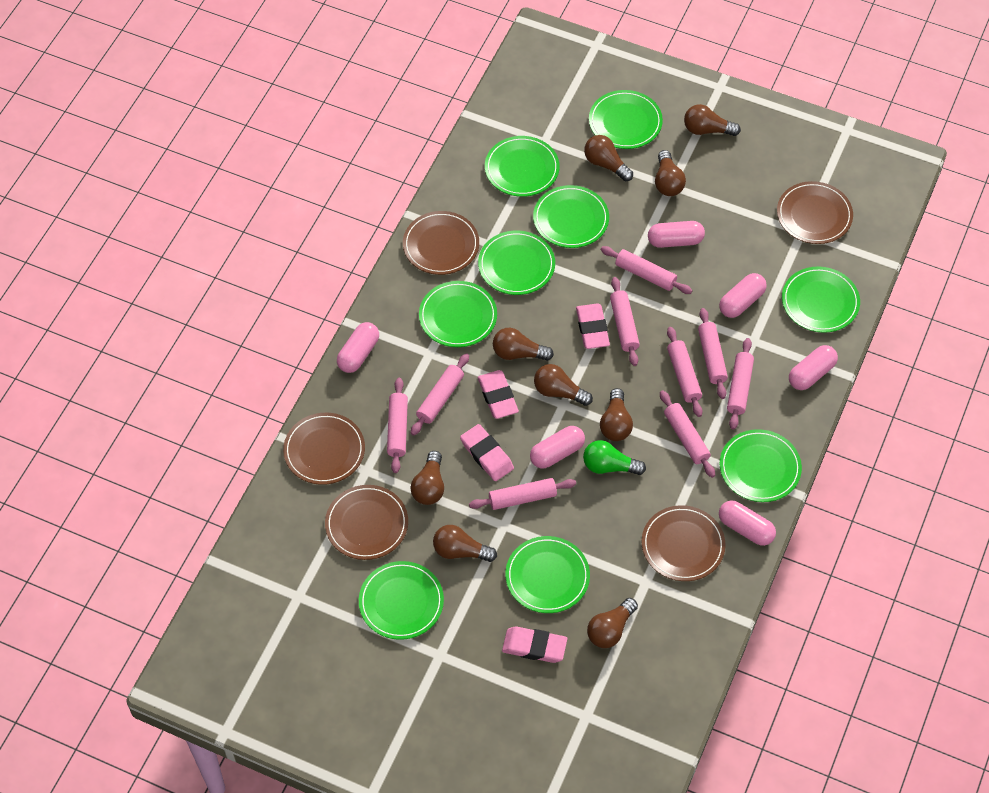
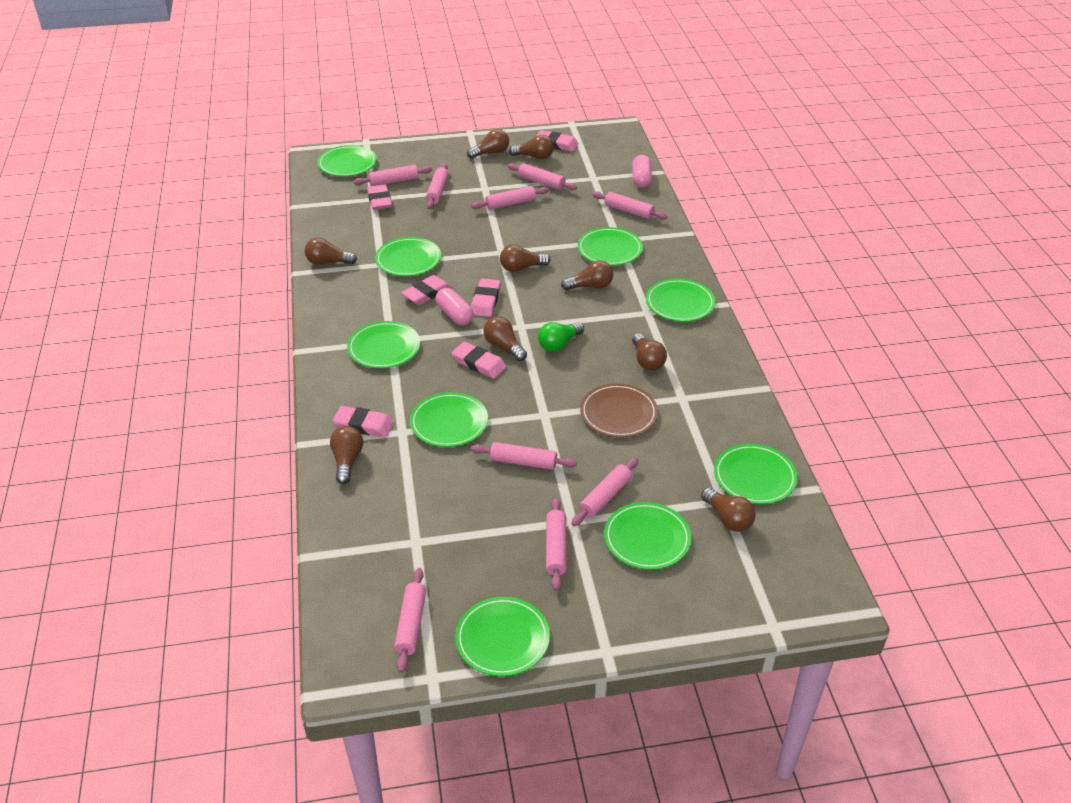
brown plate: 5 -> 1
pink capsule: 6 -> 2
pink eraser: 4 -> 6

